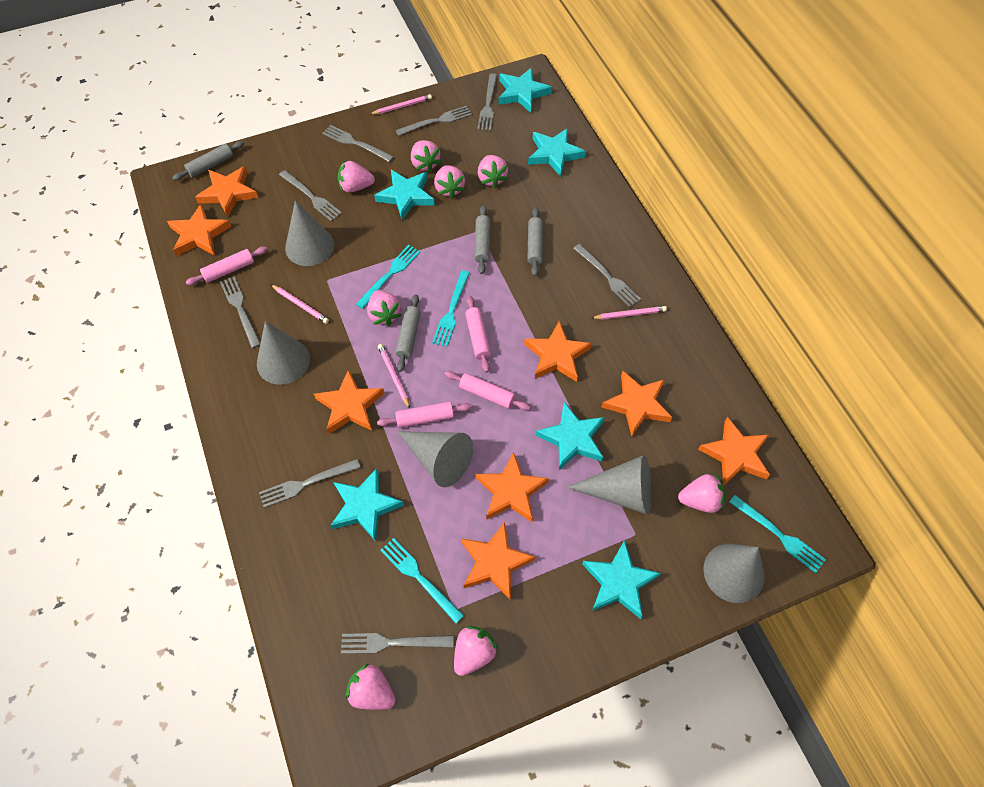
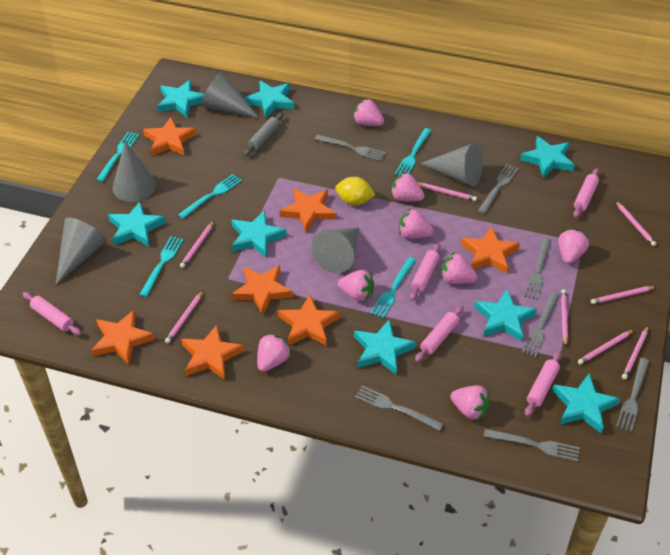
grey fork: 8 -> 7
grey rolling pin: 4 -> 1
orange star: 8 -> 7
pink pencil: 4 -> 8
pink rolling pin: 4 -> 5
turquoise fork: 4 -> 5
turquoise star: 6 -> 8
yellow lemon: 0 -> 1

